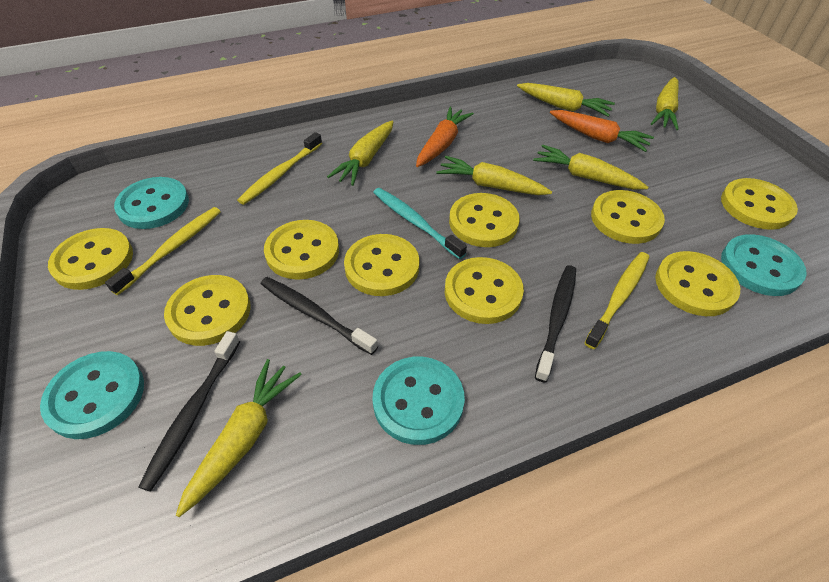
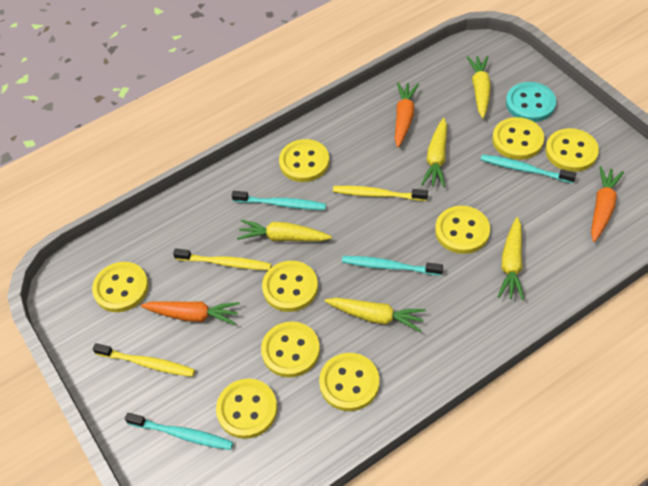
black toothbrush: 3 -> 0
orange carrot: 2 -> 3
turquoise button: 4 -> 1
turquoise toothbrush: 1 -> 4
yellow carrot: 6 -> 5

